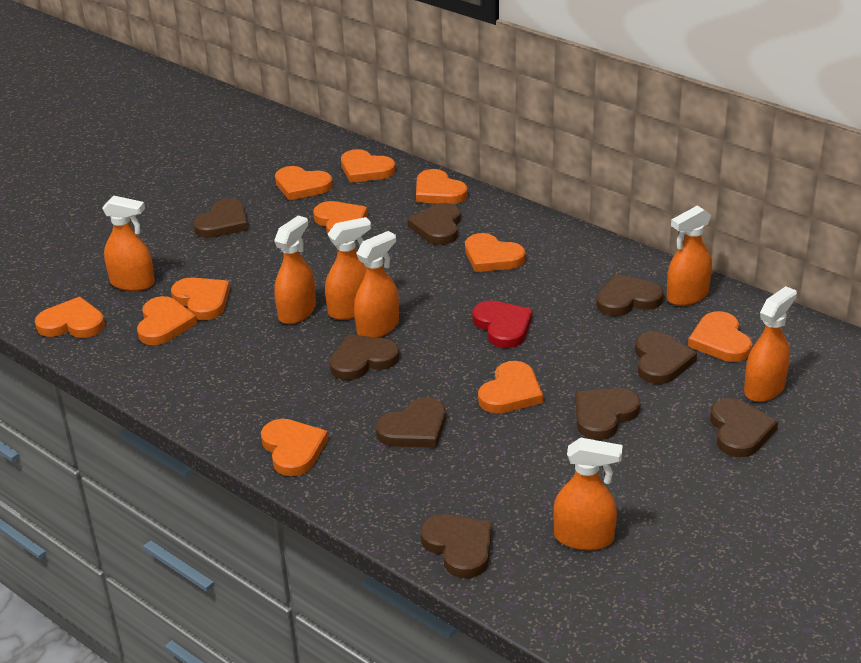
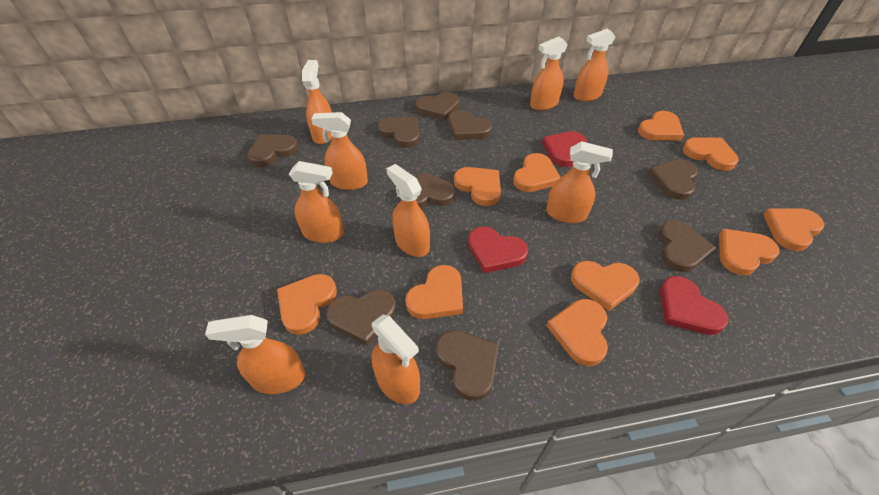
orange heart: 11 -> 10
orange spray bottle: 7 -> 9
red heart: 1 -> 3

